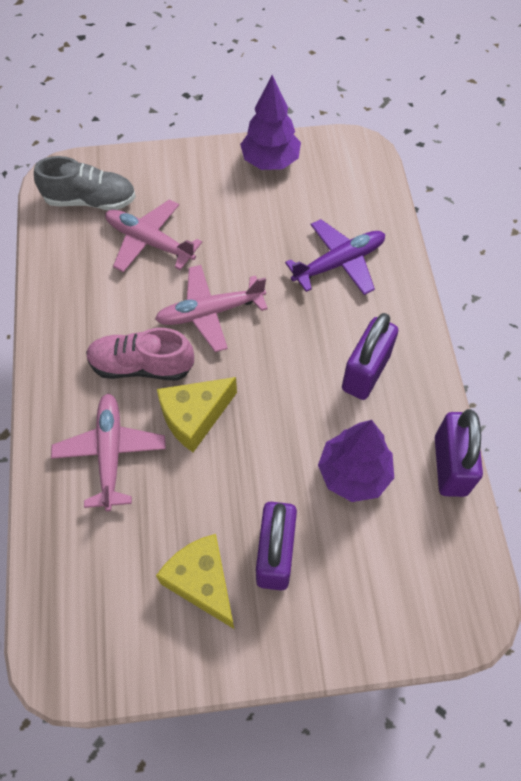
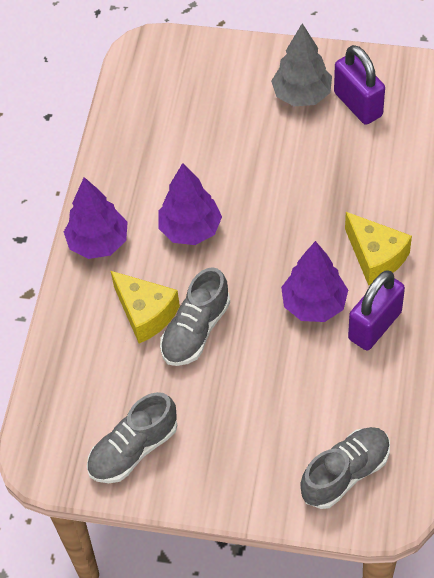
grey shoe: 1 -> 3
grey tree: 0 -> 1
pink plane: 3 -> 0
pink shoe: 1 -> 0
purple padlock: 3 -> 2
purple plane: 1 -> 0
purple tree: 2 -> 3

